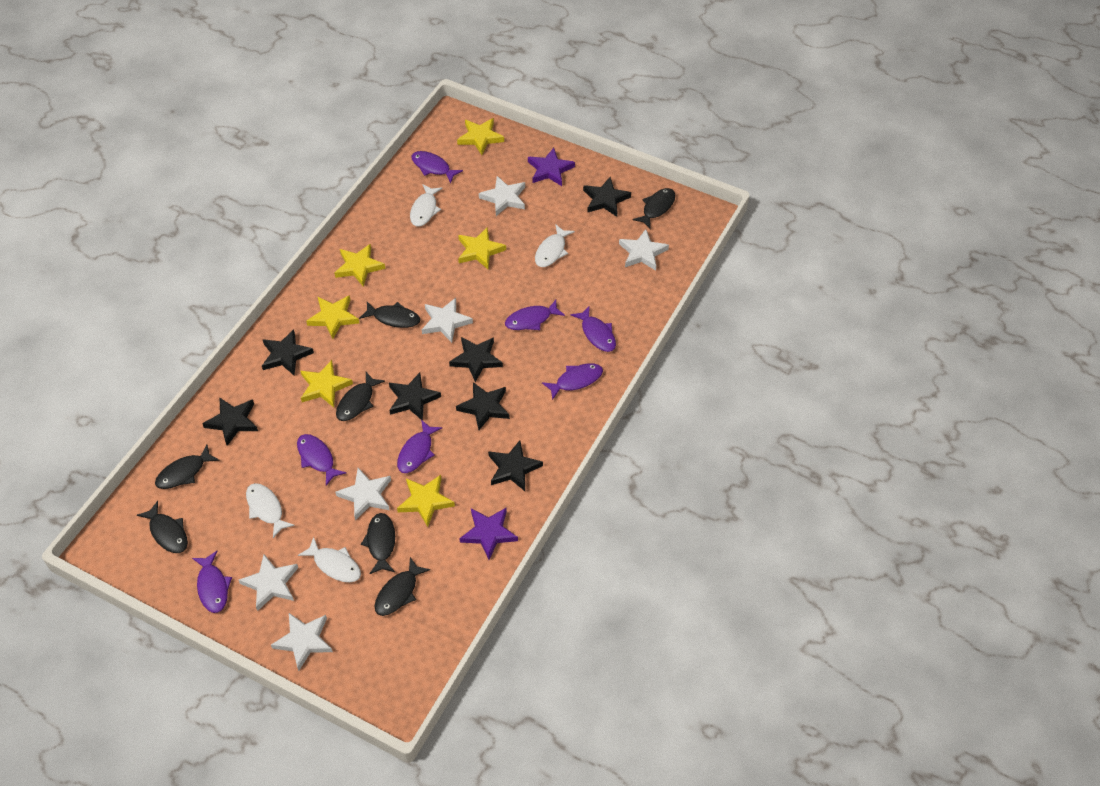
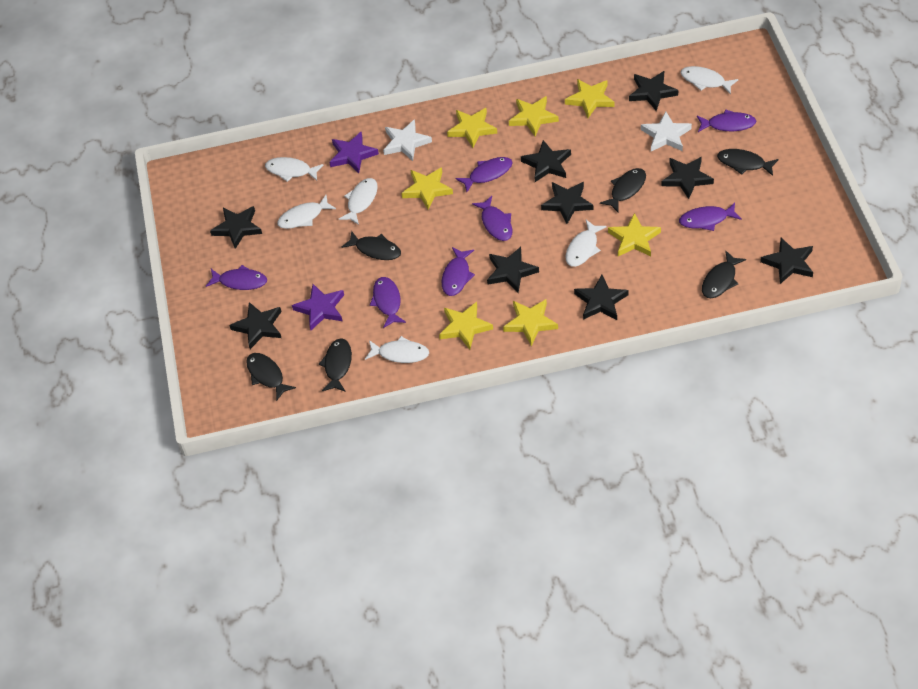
black fish: 7 -> 6
black star: 7 -> 9
white fish: 4 -> 6
white star: 6 -> 2
yellow star: 6 -> 7

